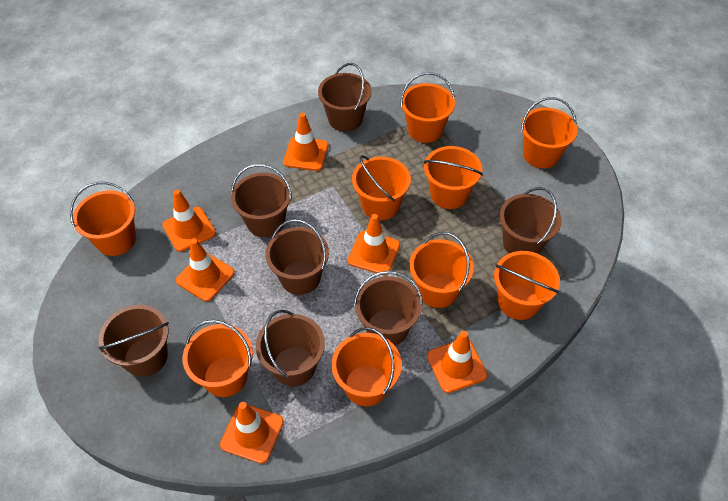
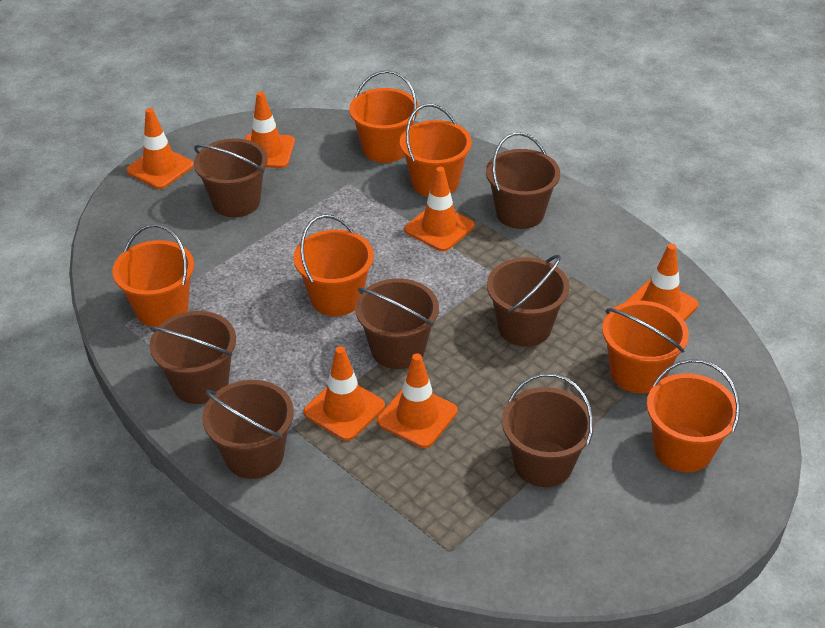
orange bucket: 9 -> 6

